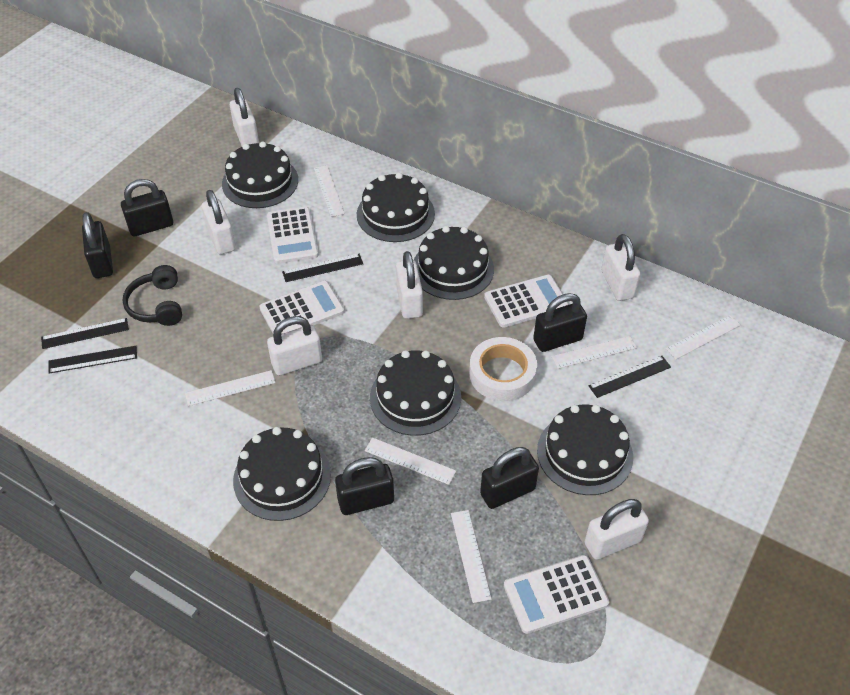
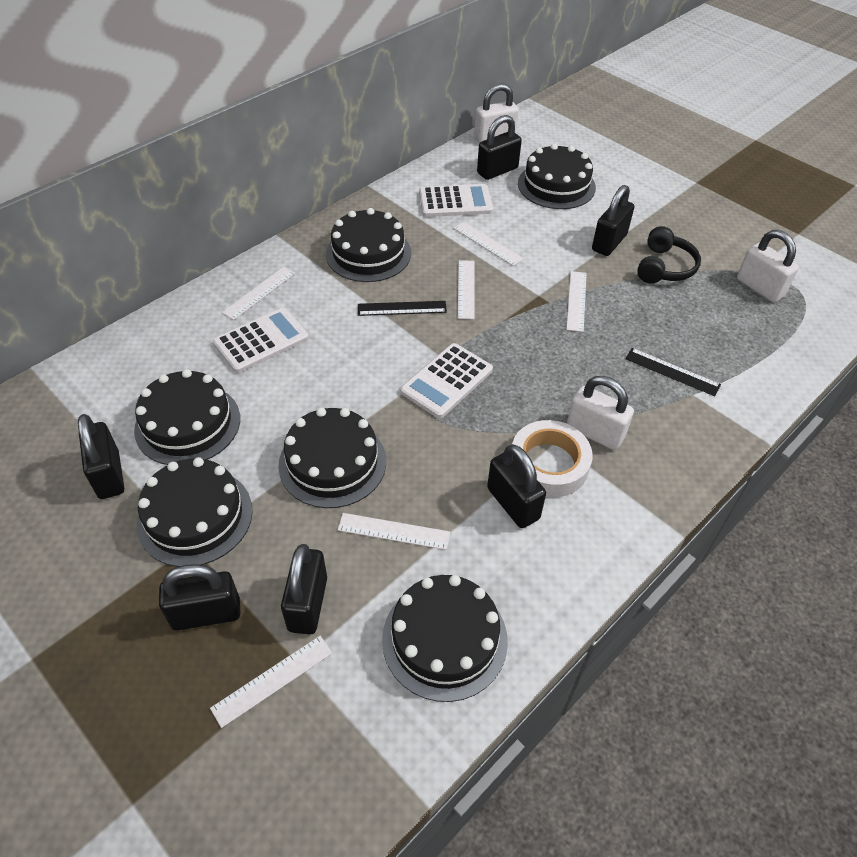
black padlock: 5 -> 6
black ruler: 4 -> 2
white calculator: 4 -> 3
white padlock: 6 -> 3

